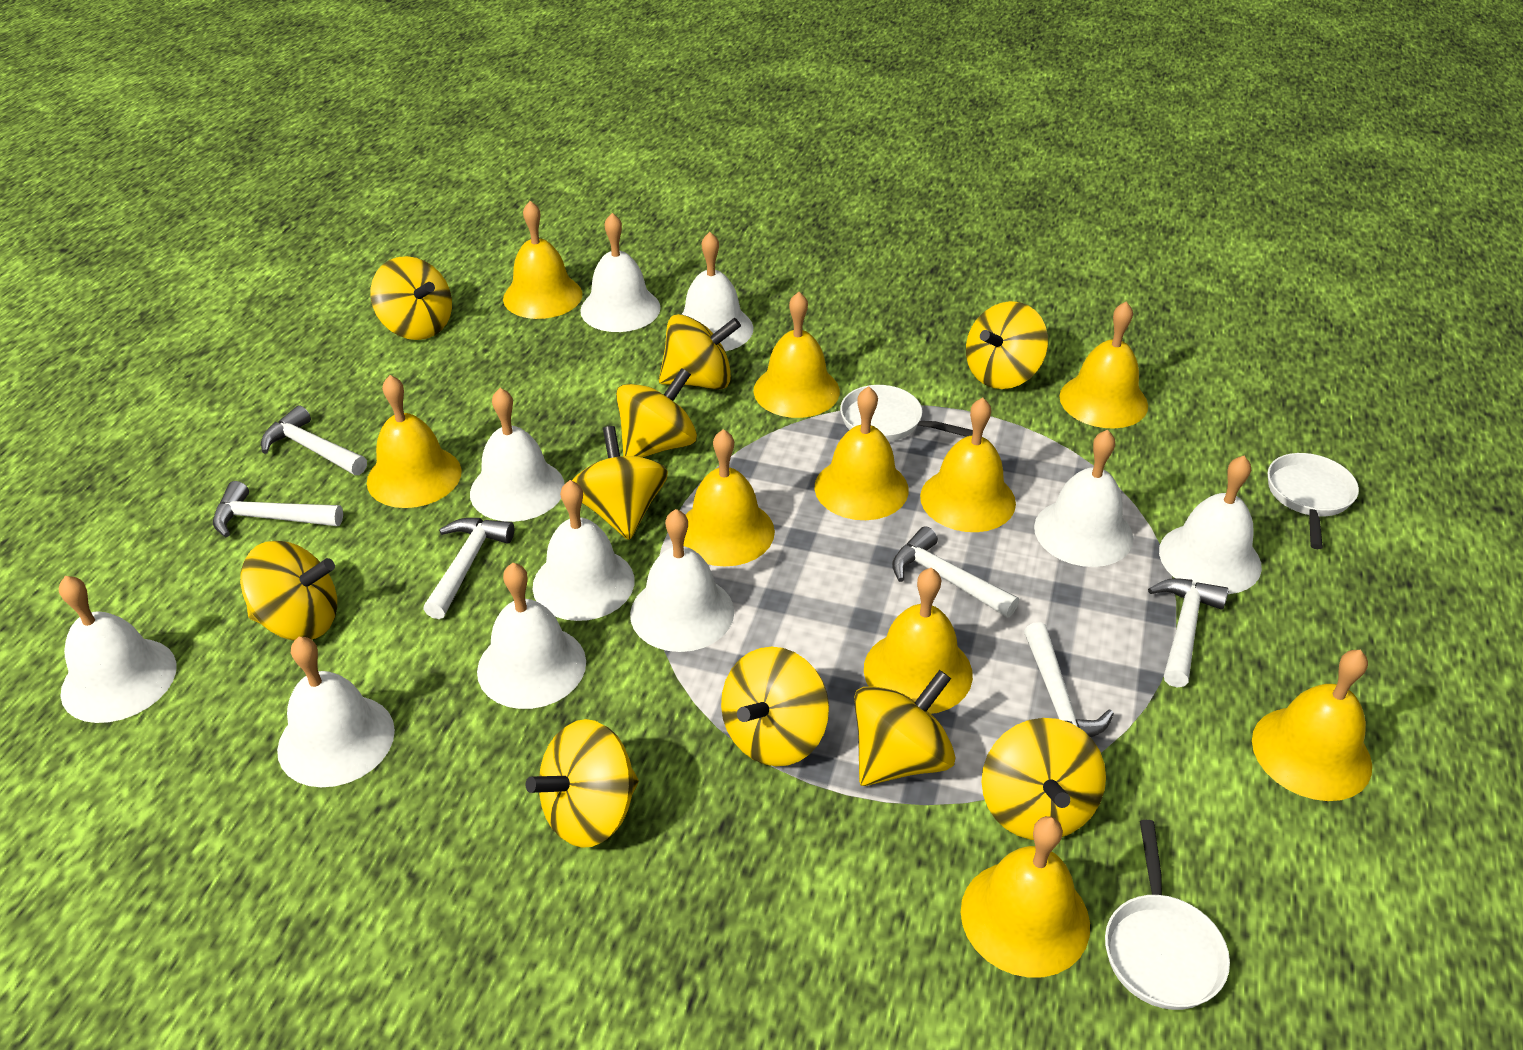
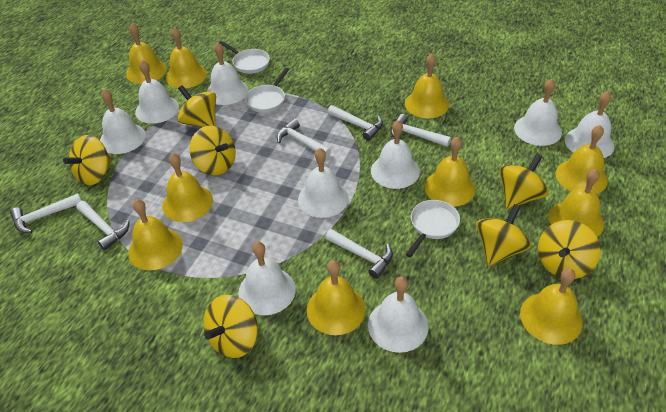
white bell: 10 -> 9
yellow spinning top: 10 -> 7

